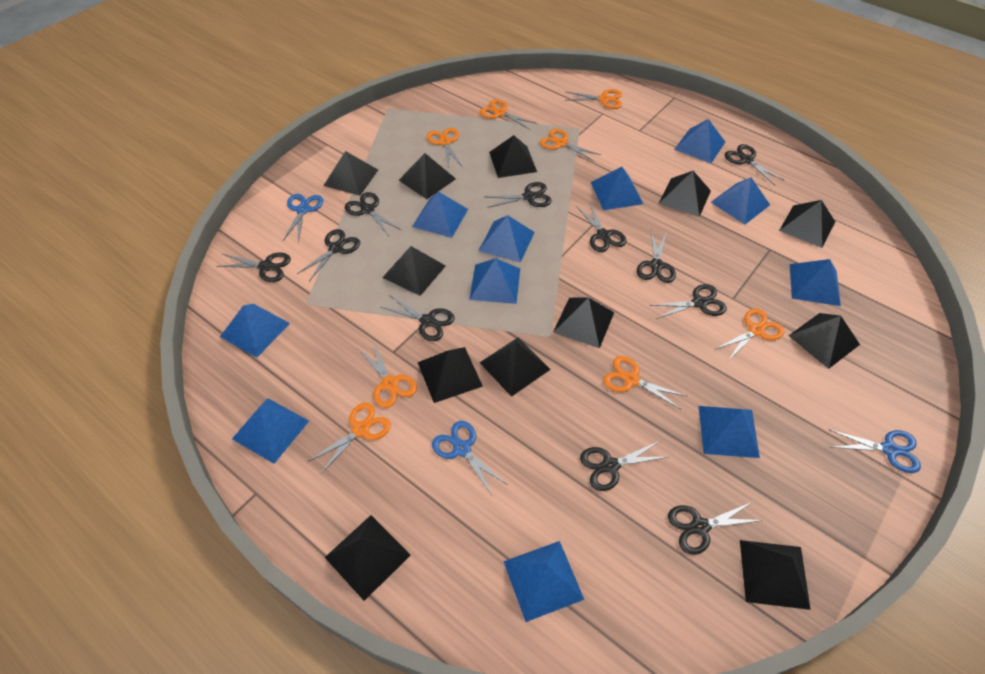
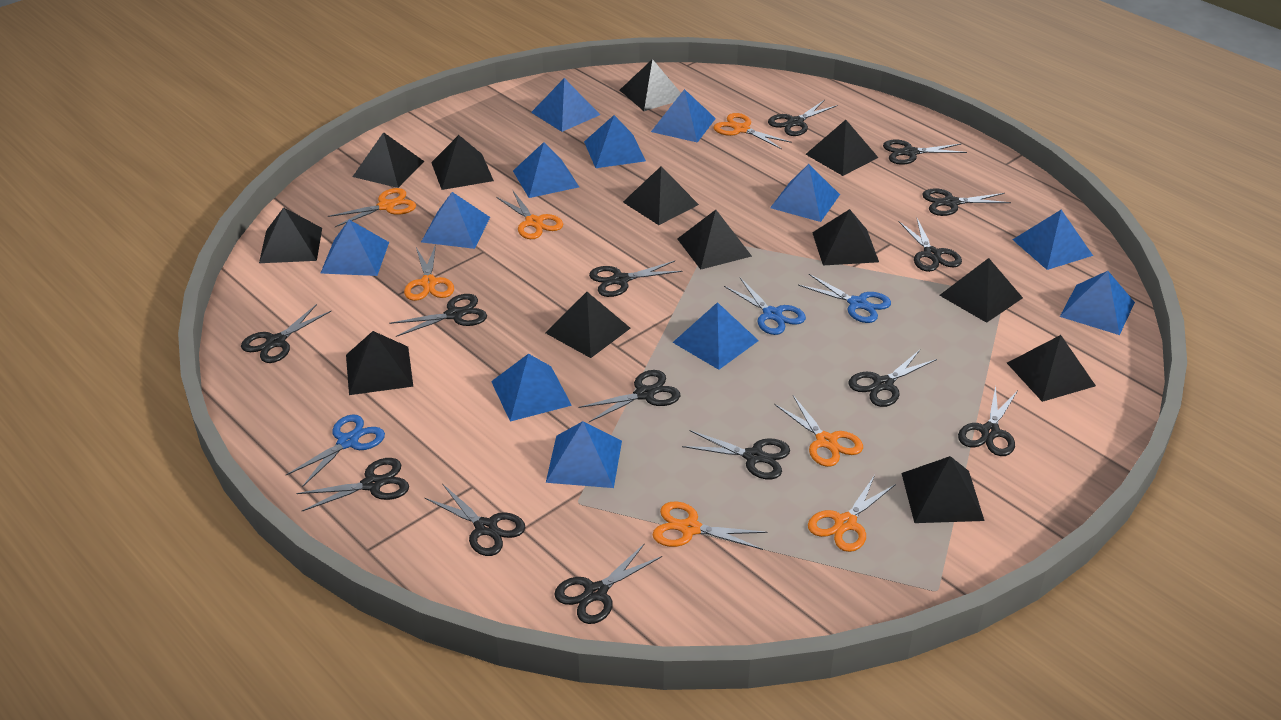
black pyramid: 12 -> 13
black scissors: 11 -> 14
blue pyramid: 11 -> 12
orange scissors: 8 -> 7

